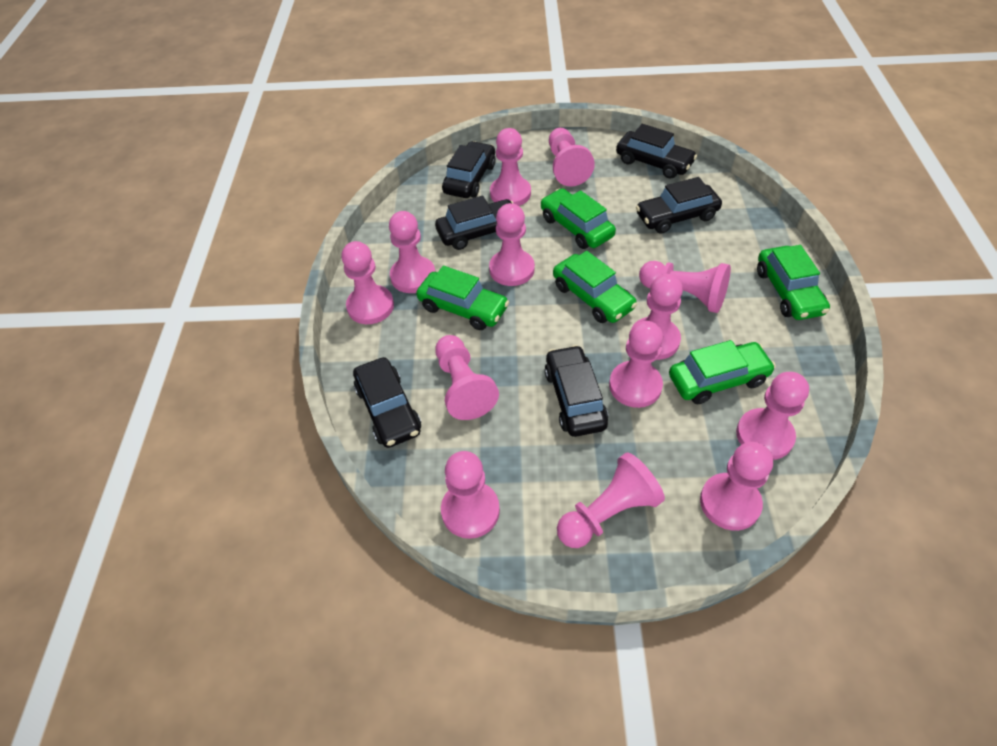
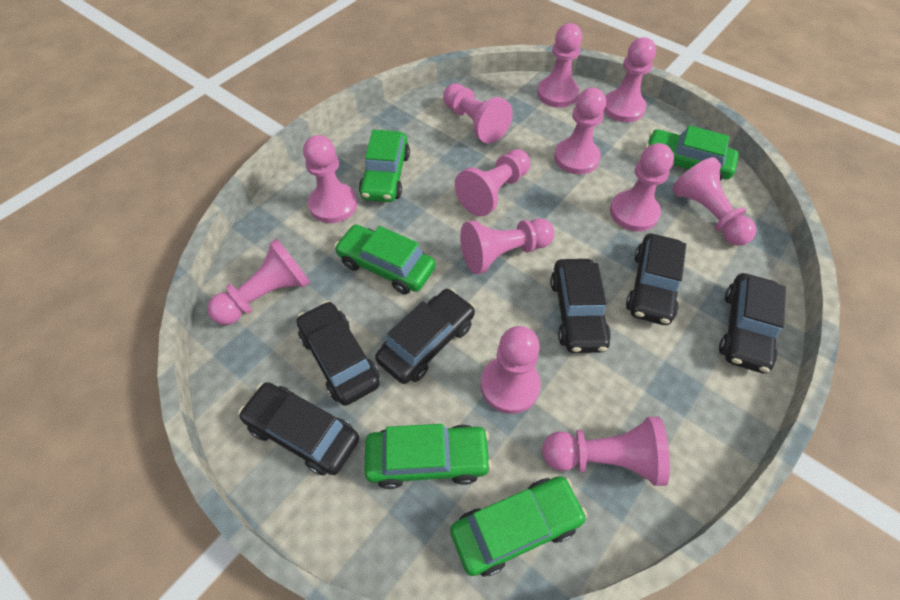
pink pawn: 13 -> 12

